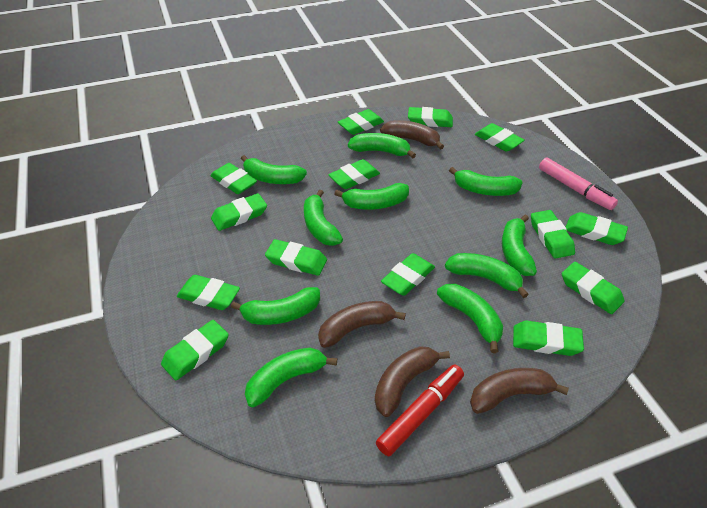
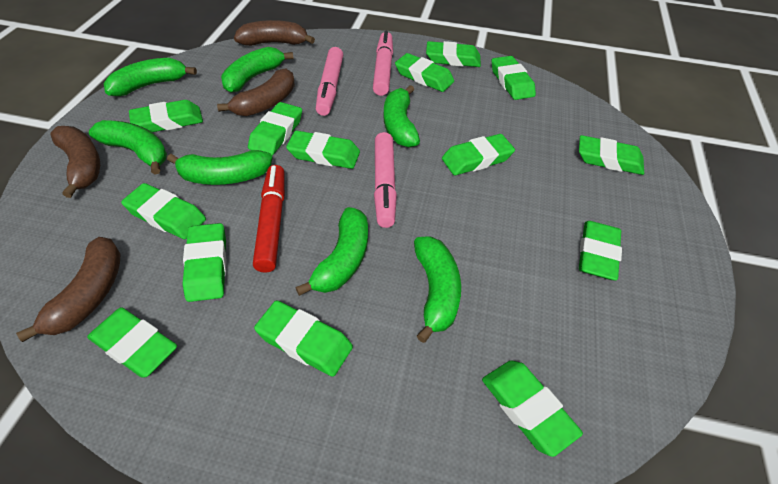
green banana: 10 -> 7
pink marker: 1 -> 3

